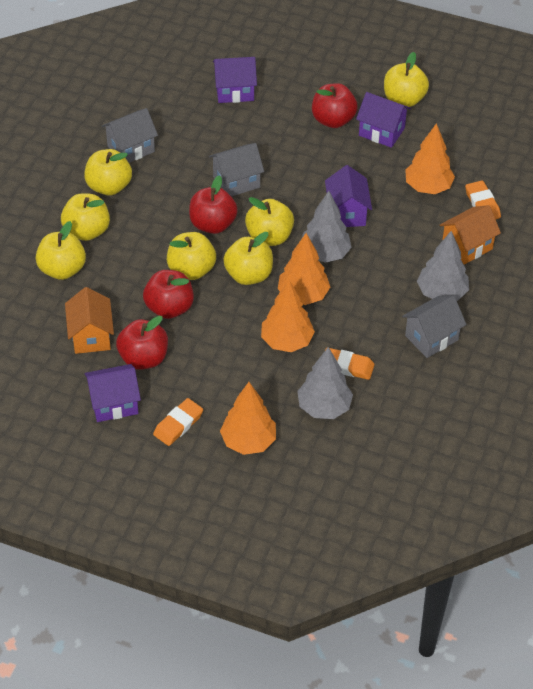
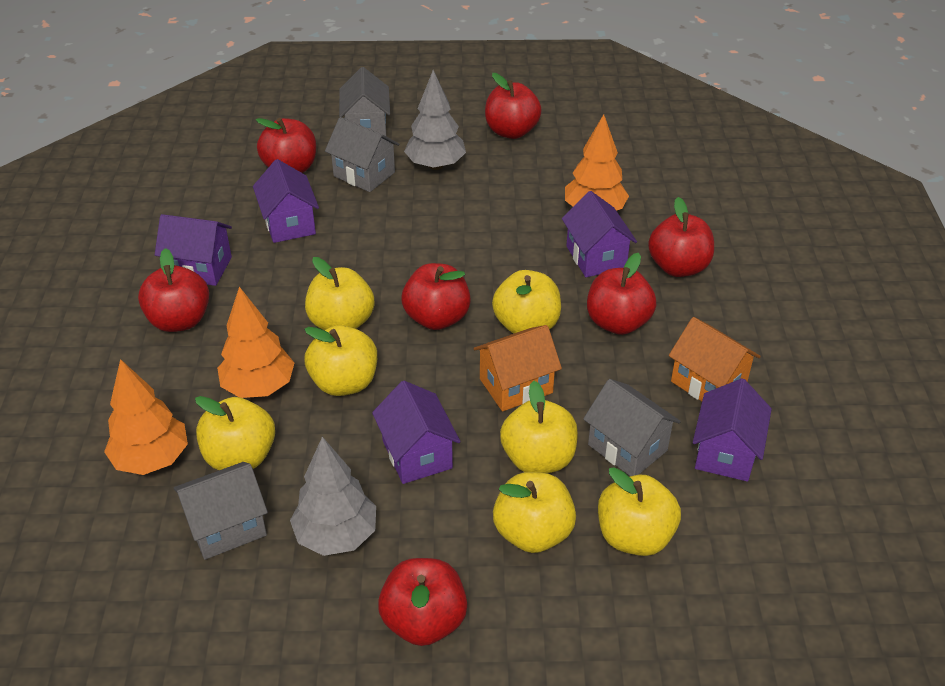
grey house: 3 -> 4
grey tree: 3 -> 2
orange eraser: 3 -> 0
orange tree: 4 -> 3
purple house: 4 -> 5
red apple: 4 -> 7

